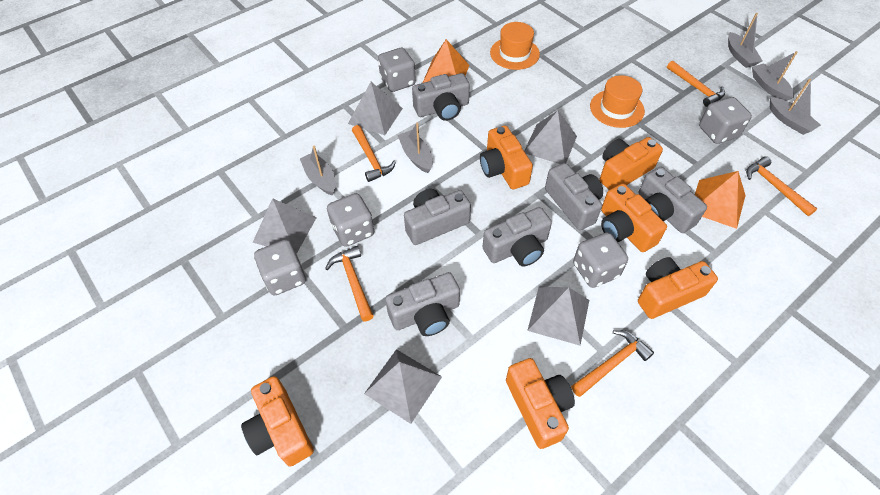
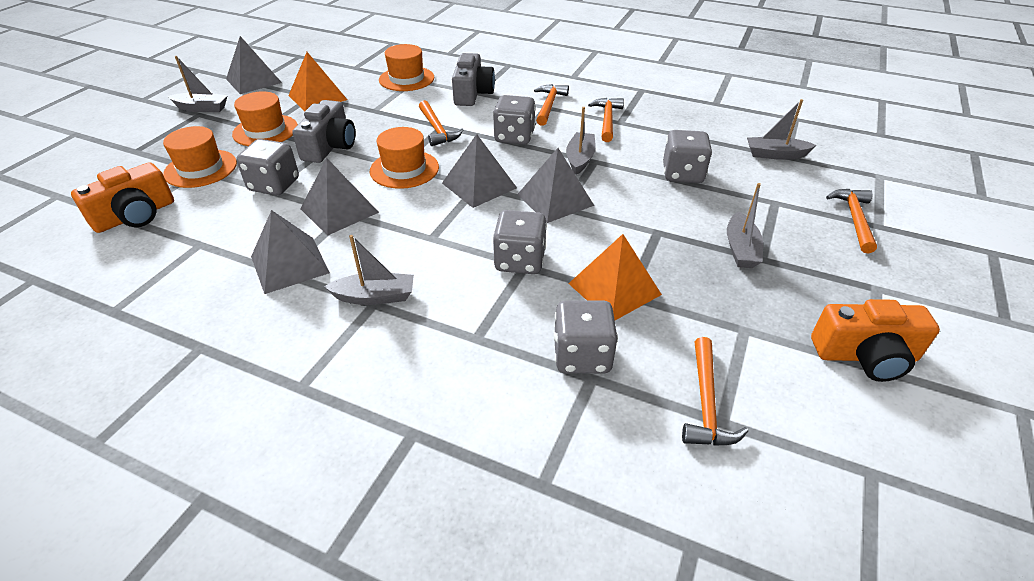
grey camera: 6 -> 2
orange camera: 6 -> 2
orange hat: 2 -> 4

